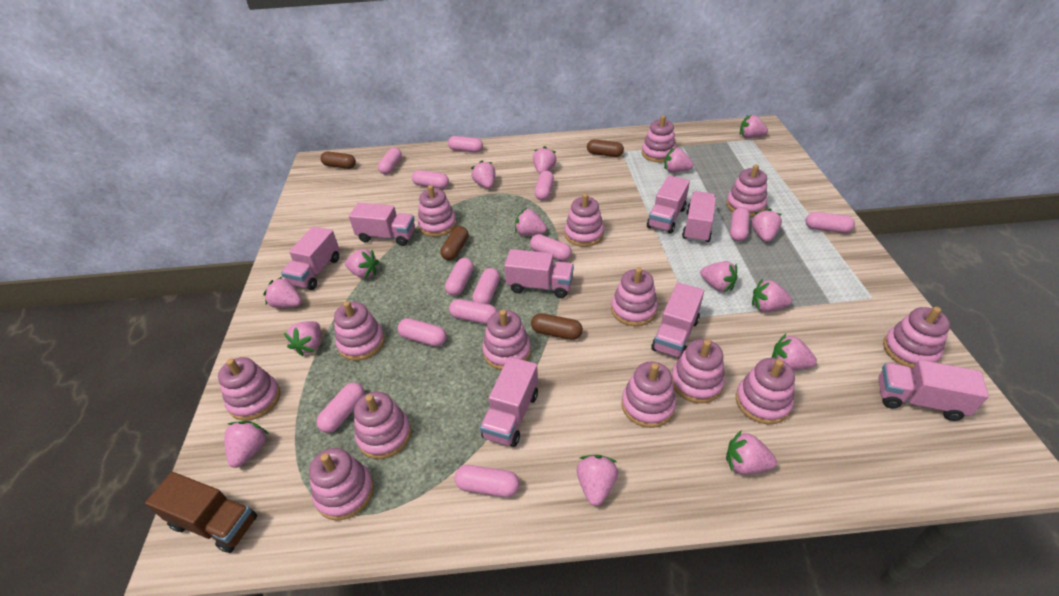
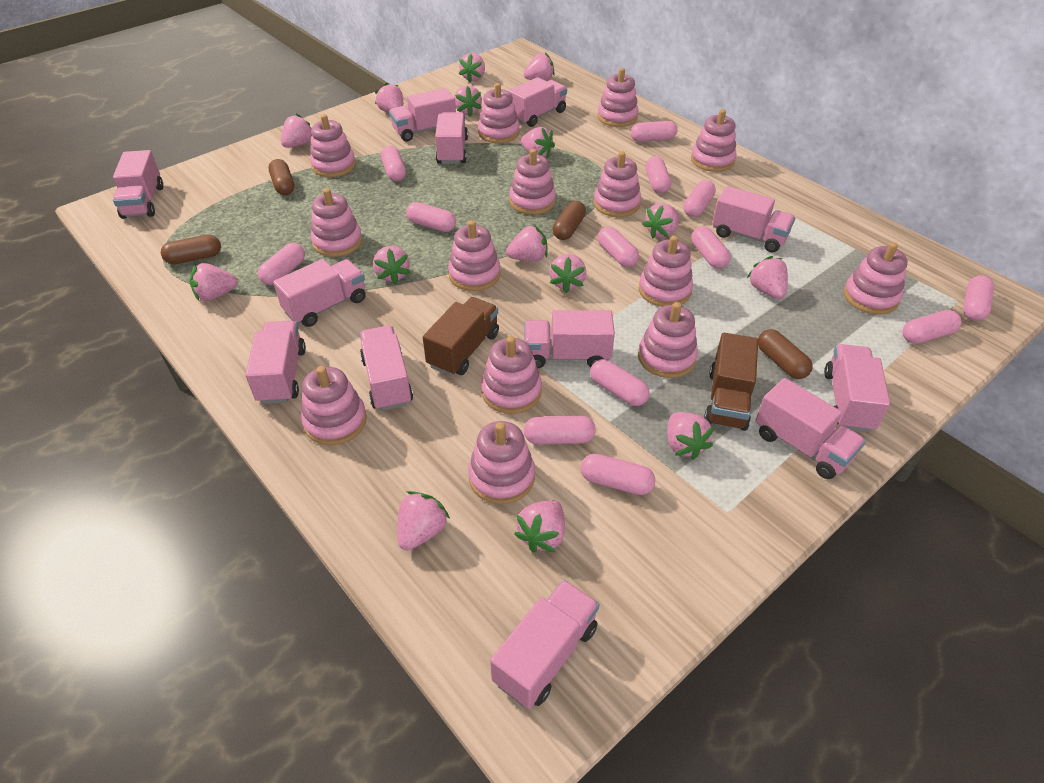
brown truck: 1 -> 2
pink truck: 8 -> 12

